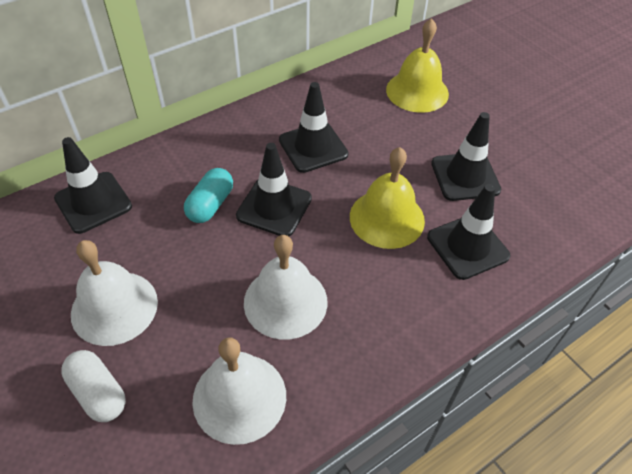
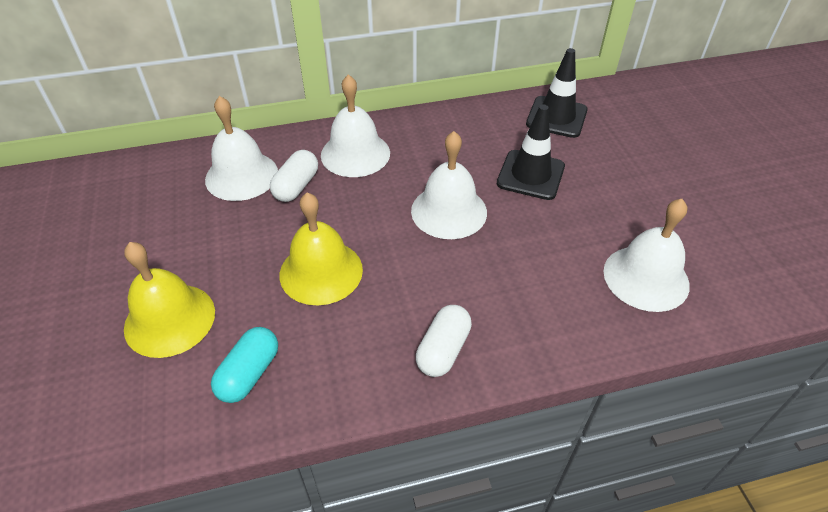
black traffic cone: 5 -> 2
white bell: 3 -> 4
white capsule: 1 -> 2

